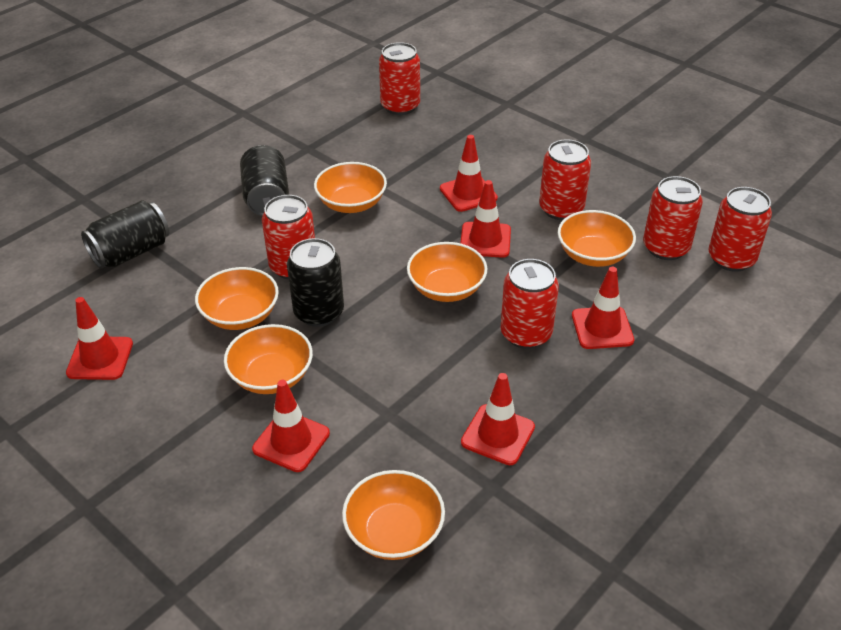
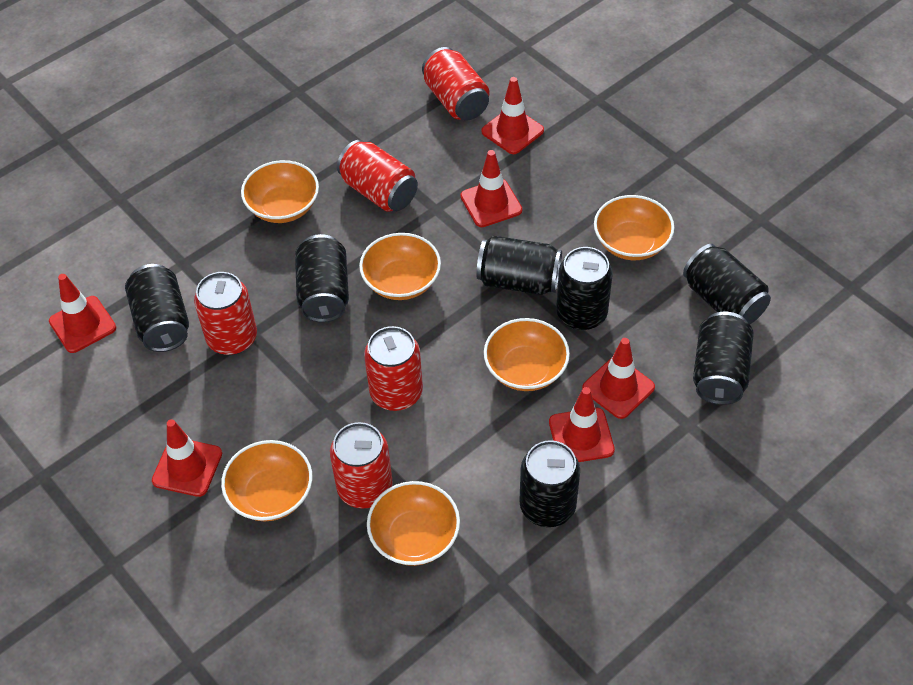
black can: 3 -> 7
red can: 6 -> 5

